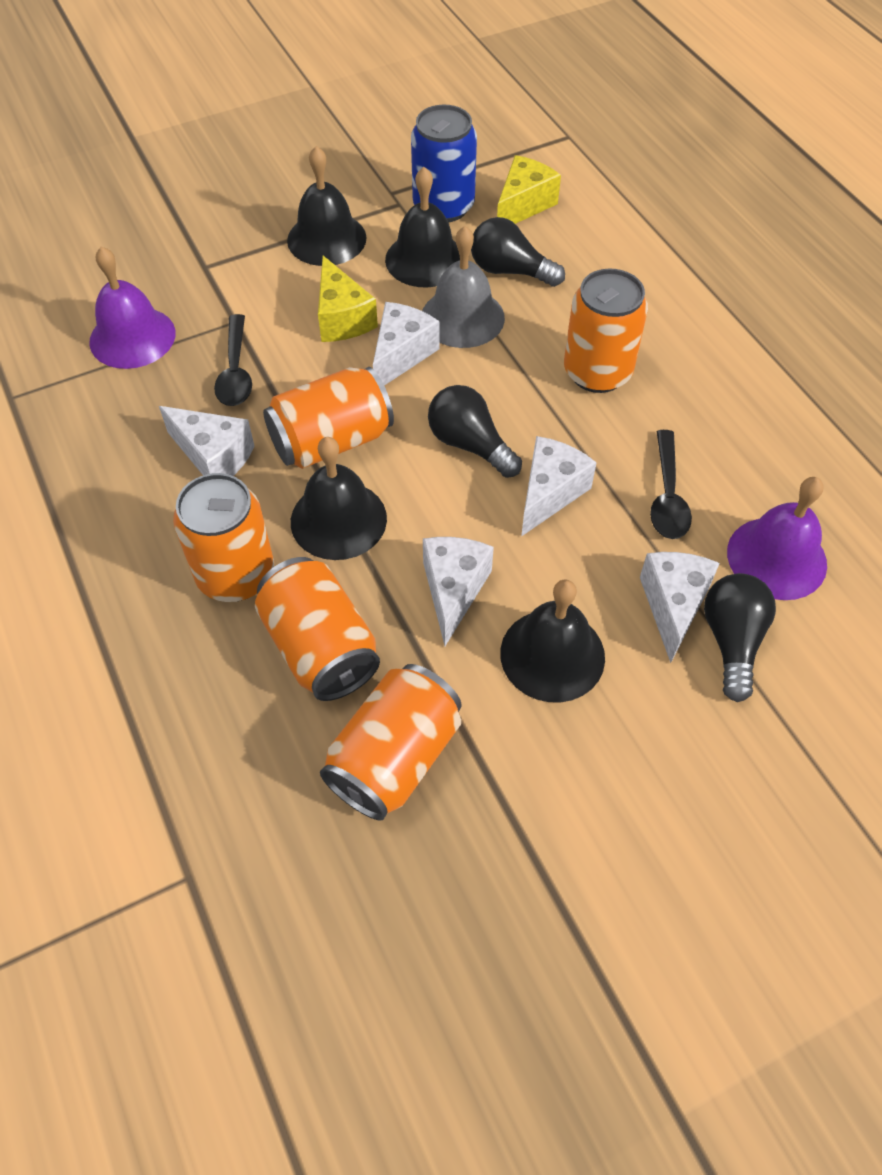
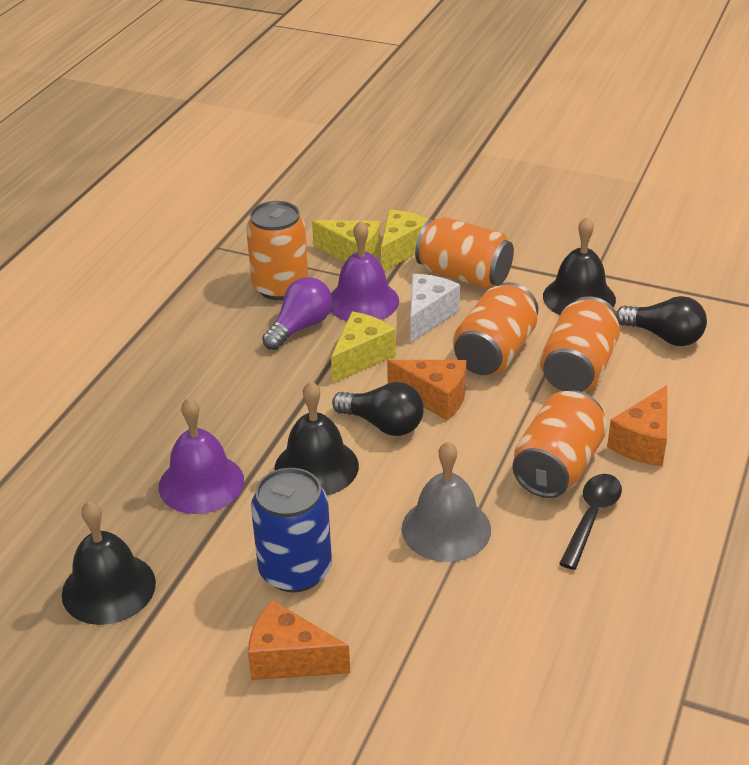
black bell: 4 -> 3
black light bulb: 3 -> 2
black spoon: 2 -> 1
orange cheese: 0 -> 3
purple light bulb: 0 -> 1
white cheese: 5 -> 1
yellow cheese: 2 -> 3

